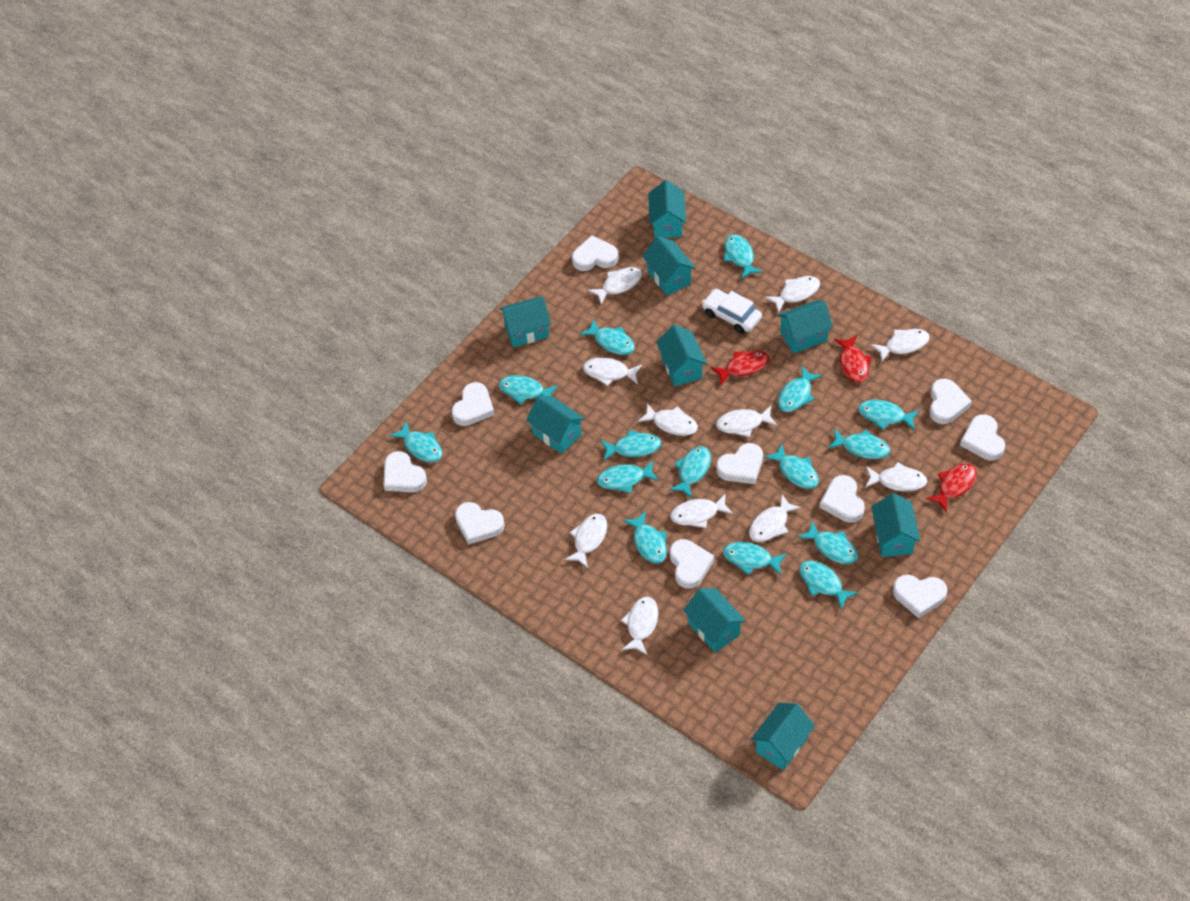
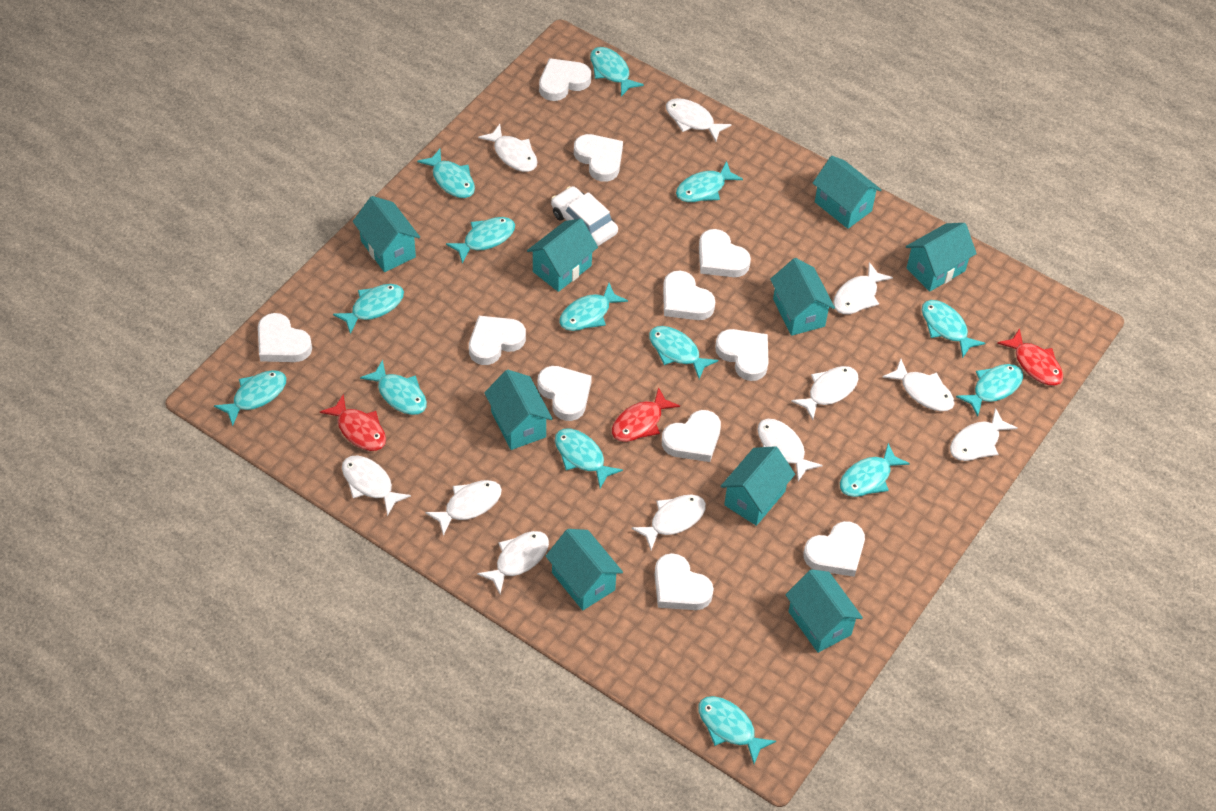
turquoise fish: 15 -> 14
white heart: 10 -> 11

